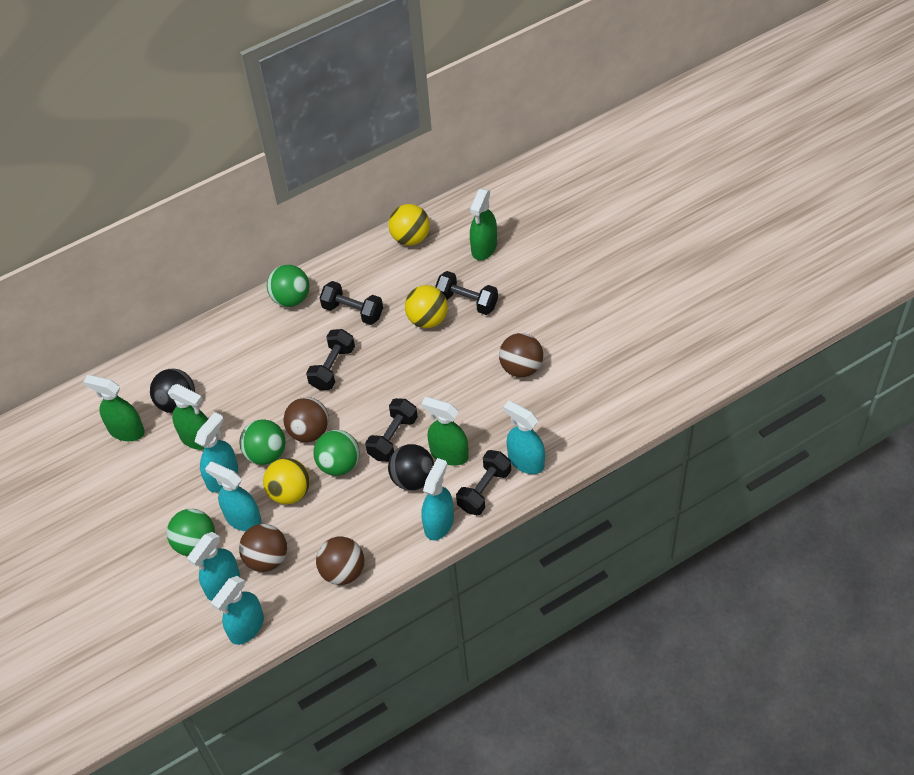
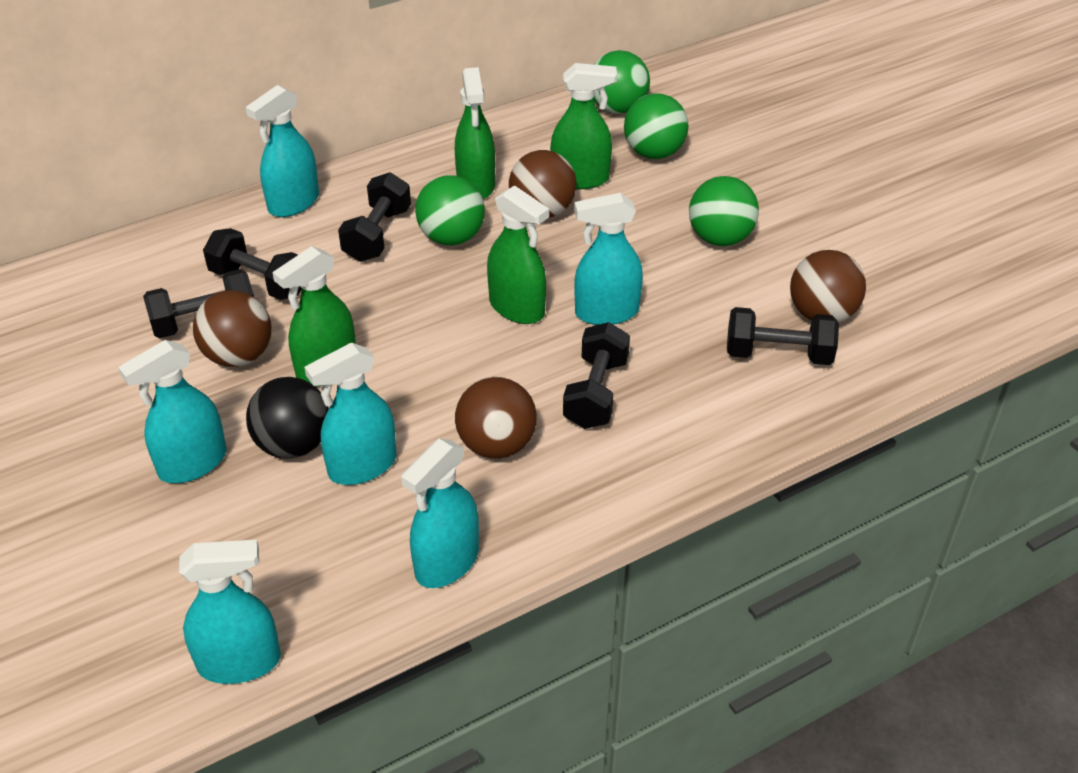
black ball: 2 -> 1
yellow ball: 3 -> 0

